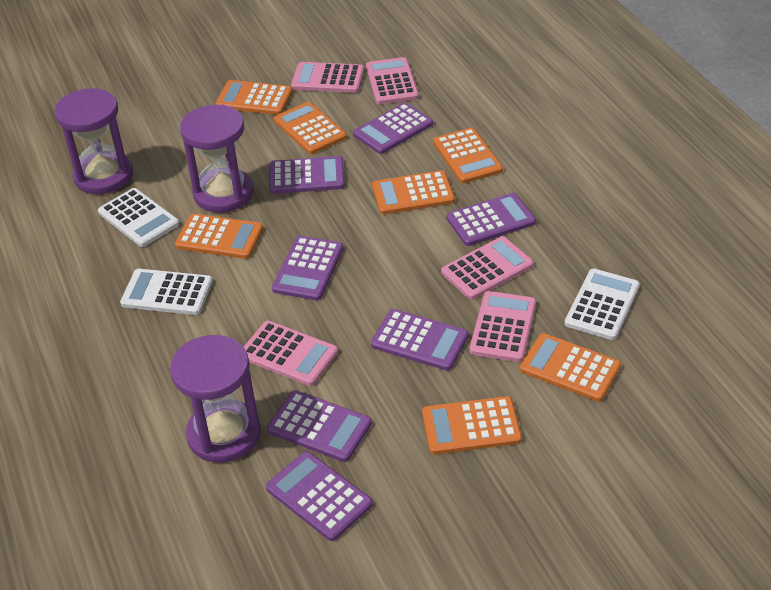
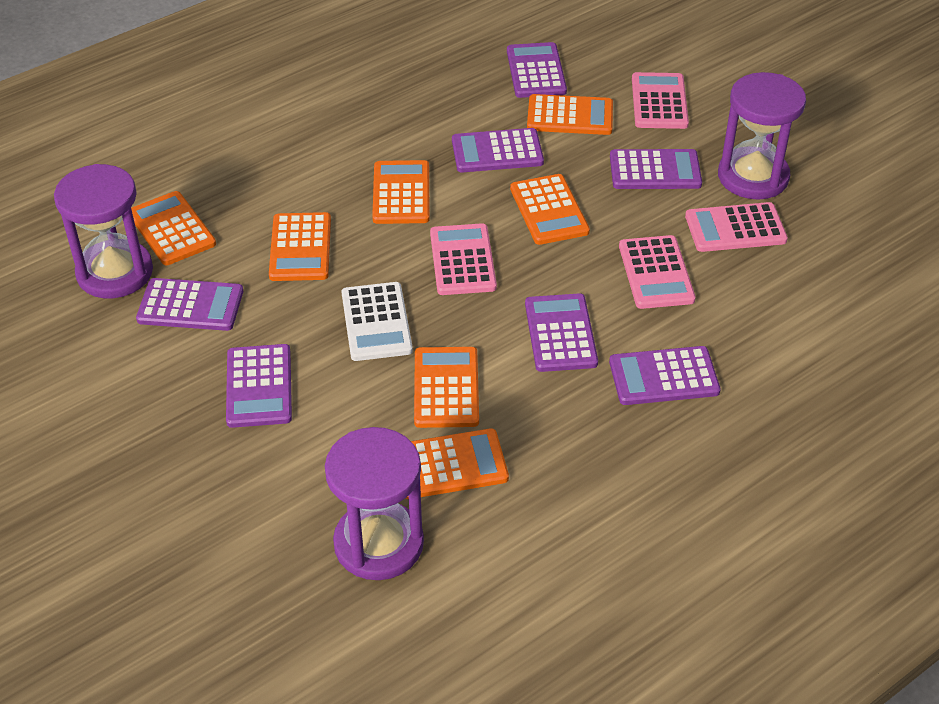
pink calculator: 5 -> 4
white calculator: 3 -> 1

